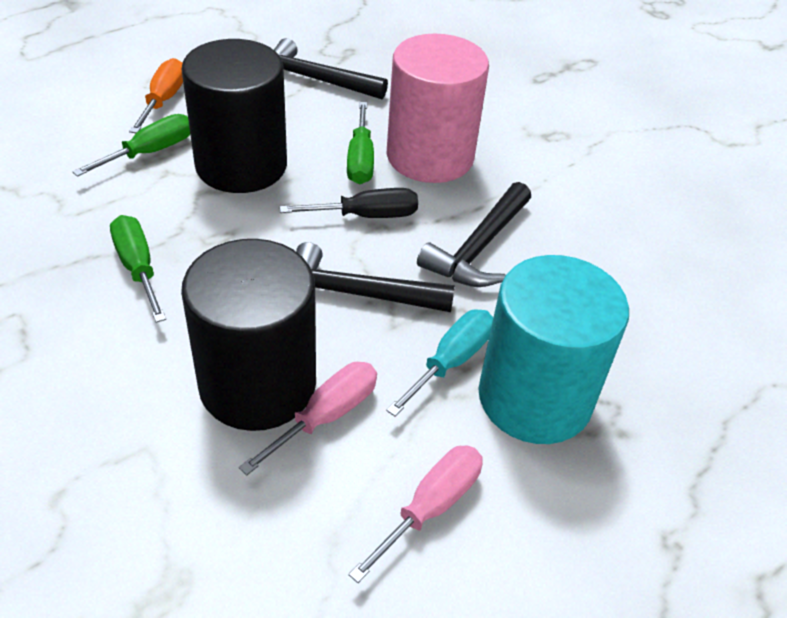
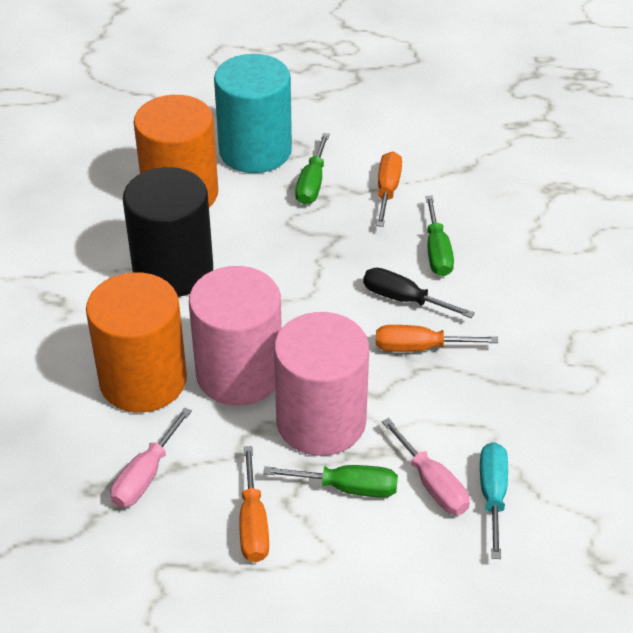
black cylinder: 2 -> 1
black hammer: 3 -> 0
orange cylinder: 0 -> 2
orange screwdriver: 1 -> 3
pink cylinder: 1 -> 2

